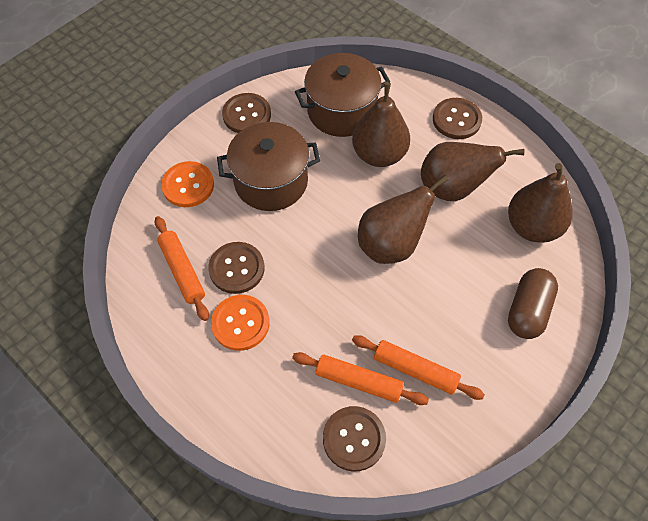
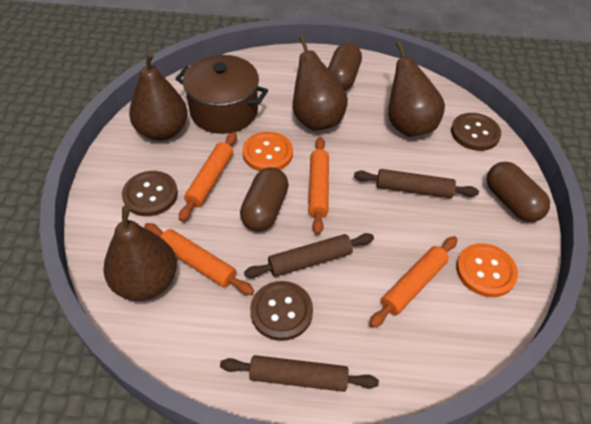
brown button: 4 -> 3
brown capsule: 1 -> 3
brown pot: 2 -> 1
brown rolling pin: 0 -> 3
orange rolling pin: 3 -> 4

